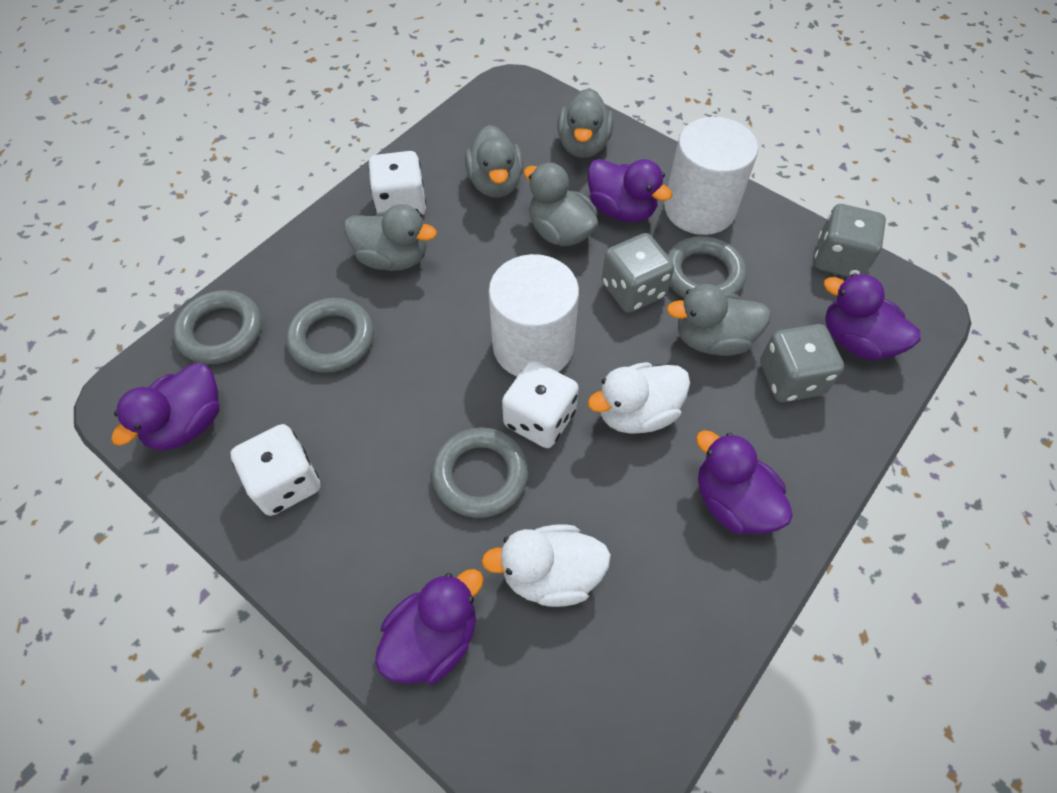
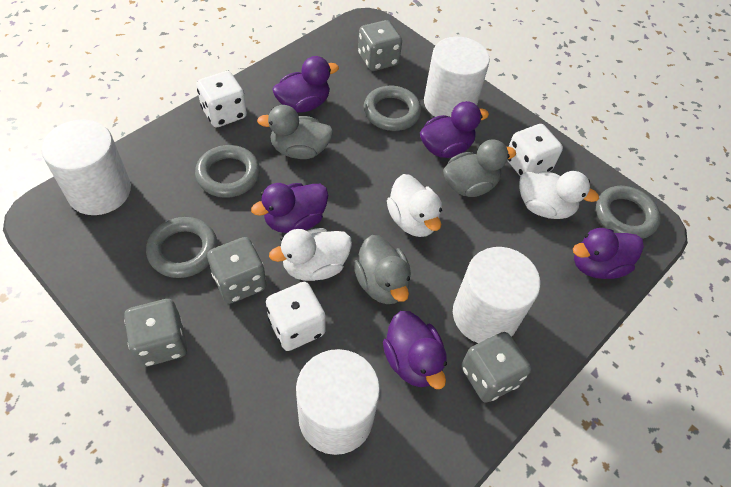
grey dice: 3 -> 4
grey duck: 5 -> 3
white cylinder: 2 -> 4
white duck: 2 -> 3

